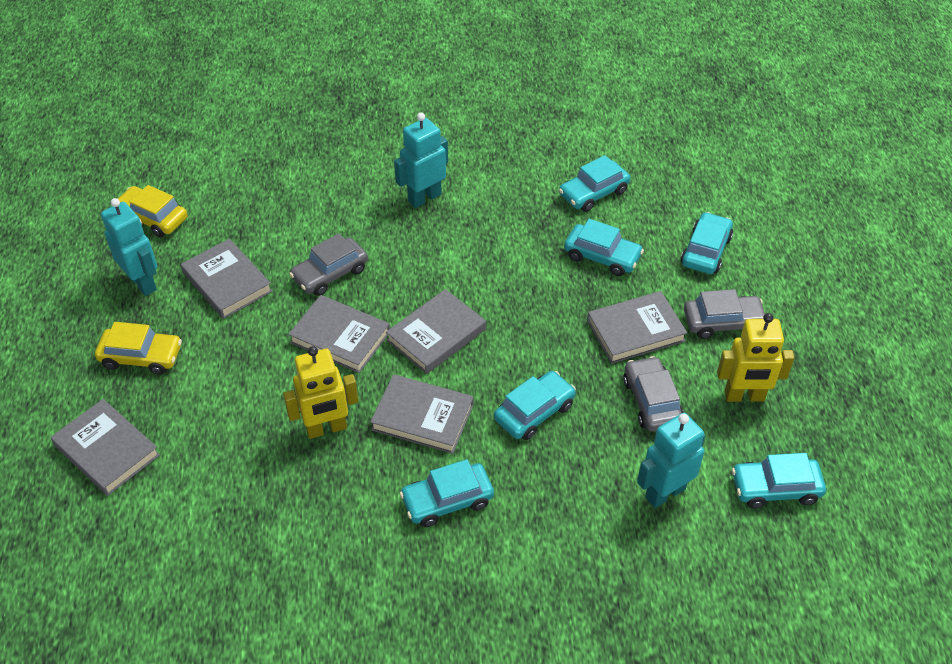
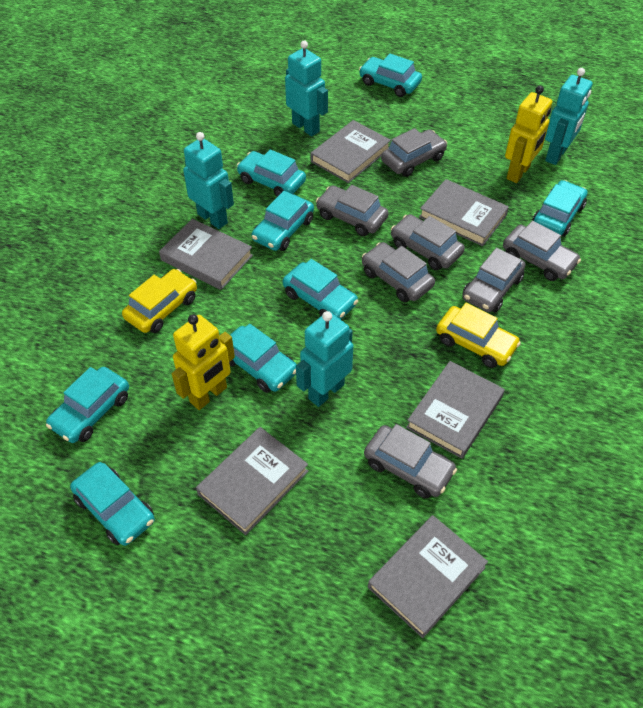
grey car: 3 -> 7
turquoise car: 6 -> 8
turquoise robot: 3 -> 4

